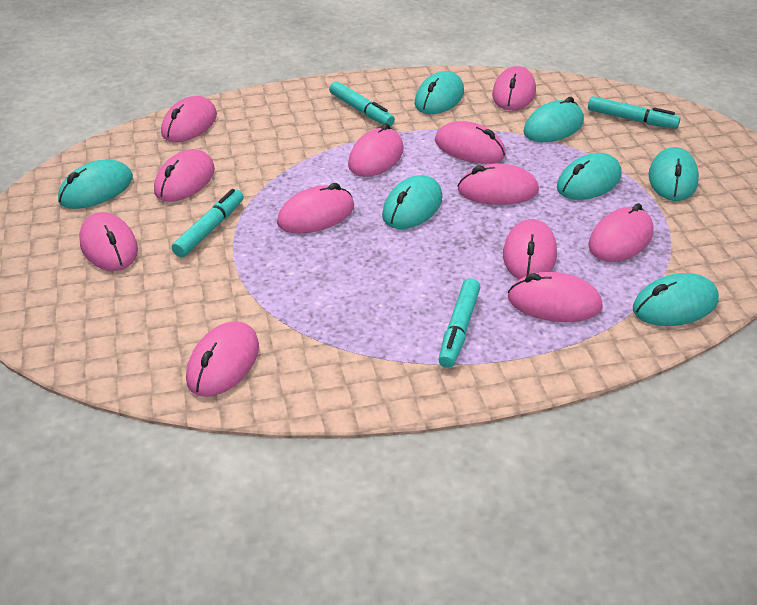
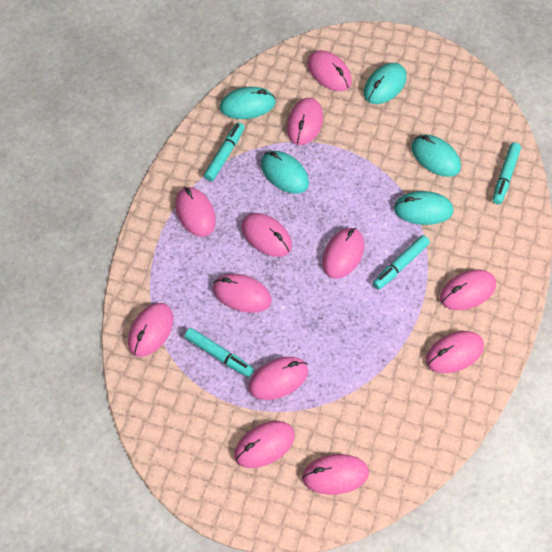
turquoise mouse: 7 -> 5

